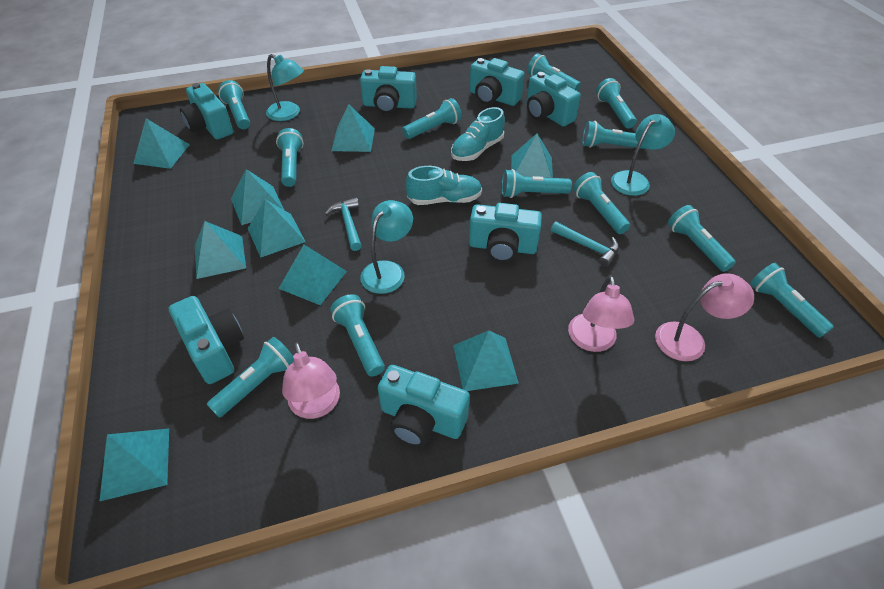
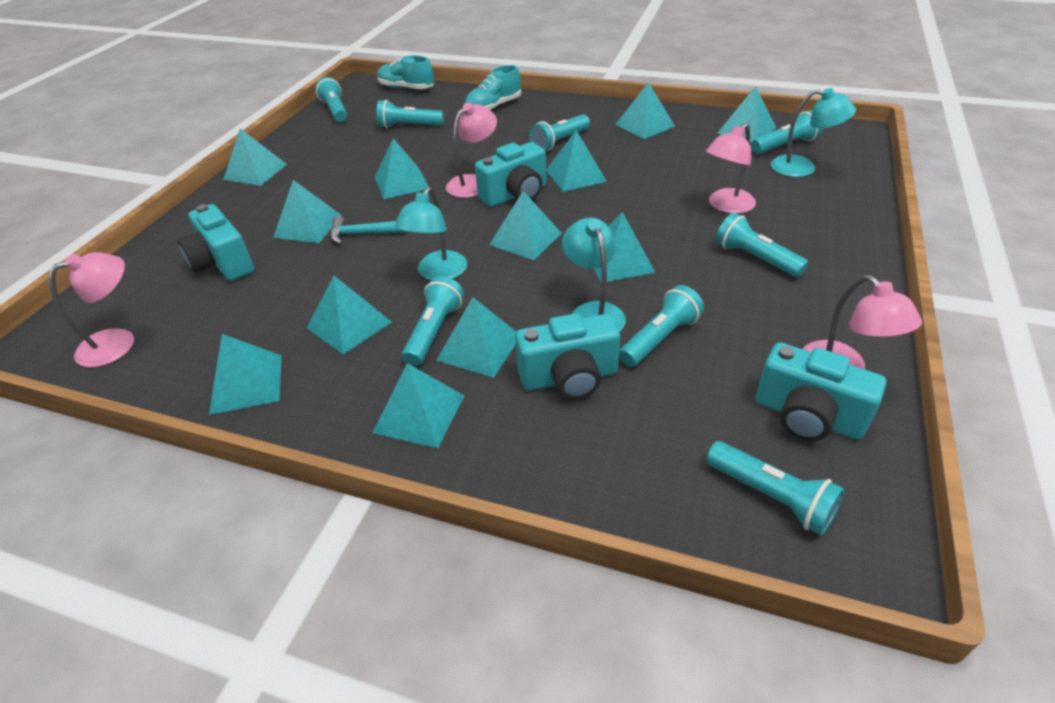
pink lamp: 3 -> 4
turquoise camera: 7 -> 4
turquoise flashlight: 12 -> 8
turquoise hammer: 2 -> 1
turquoise pyramid: 9 -> 12

